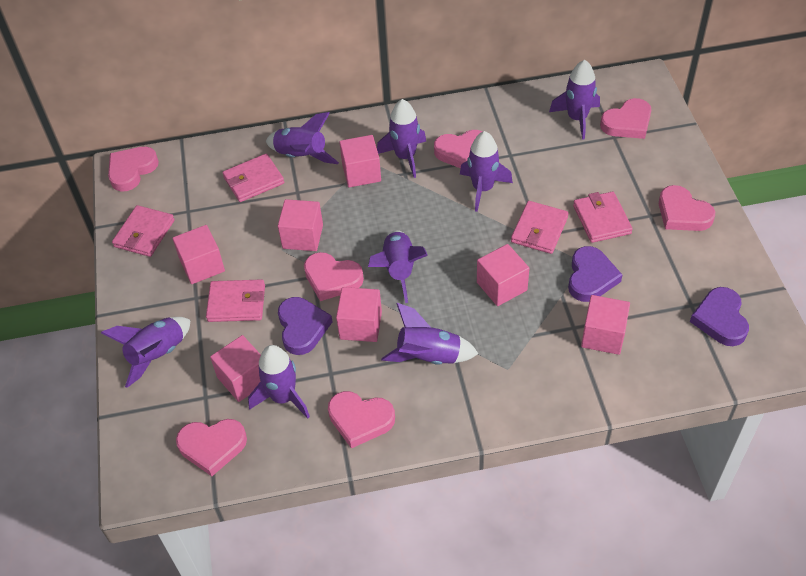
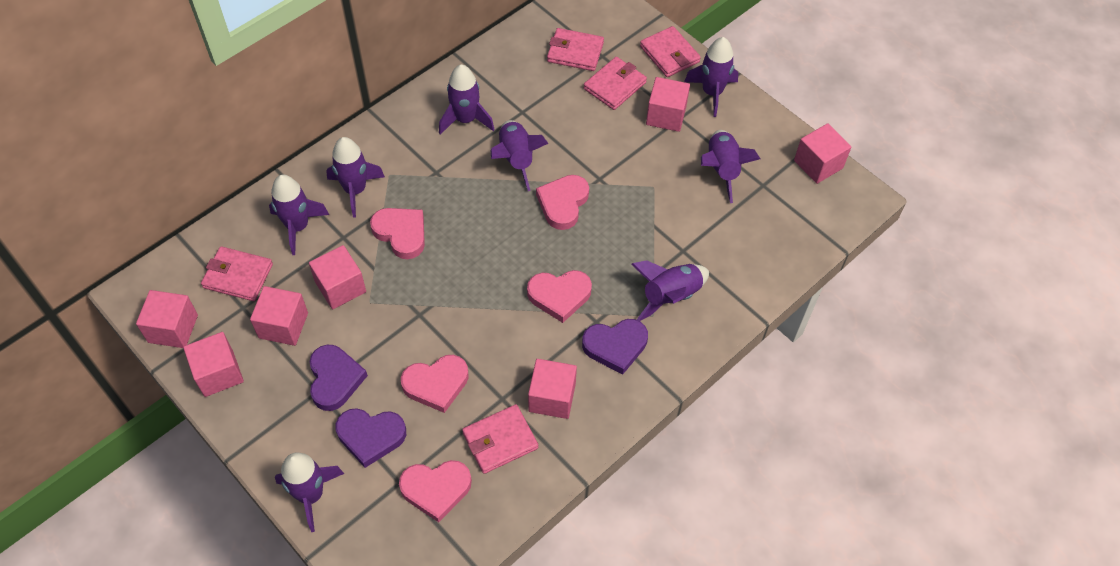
pink heart: 7 -> 5

